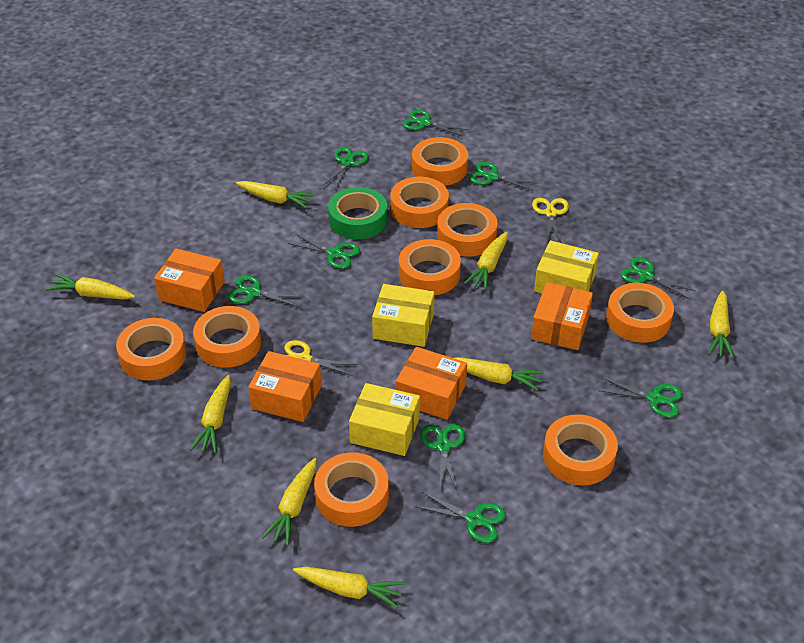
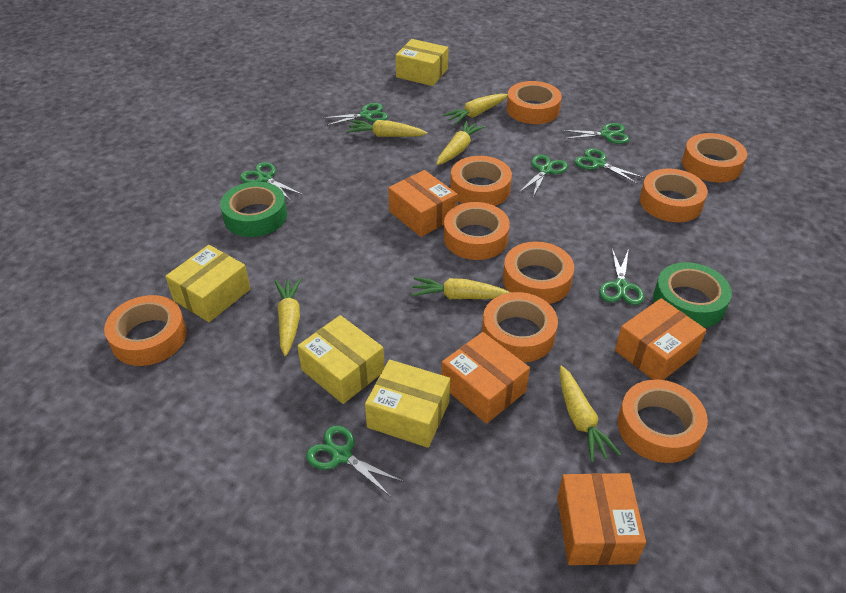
green scissors: 9 -> 7
green tape: 1 -> 2
yellow box: 3 -> 4
yellow carrot: 8 -> 6
yellow scissors: 2 -> 0

